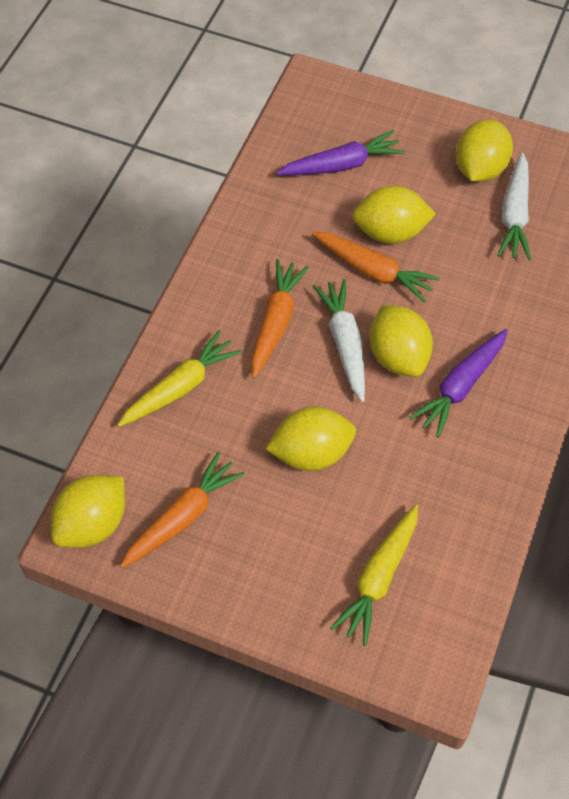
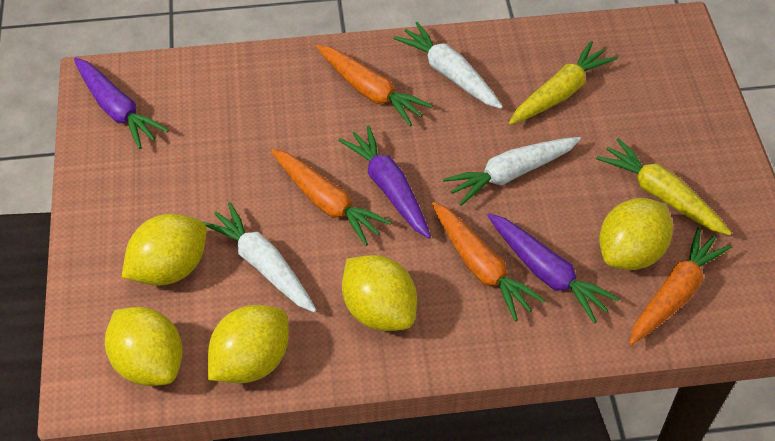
orange carrot: 3 -> 4
purple carrot: 2 -> 3
white carrot: 2 -> 3

